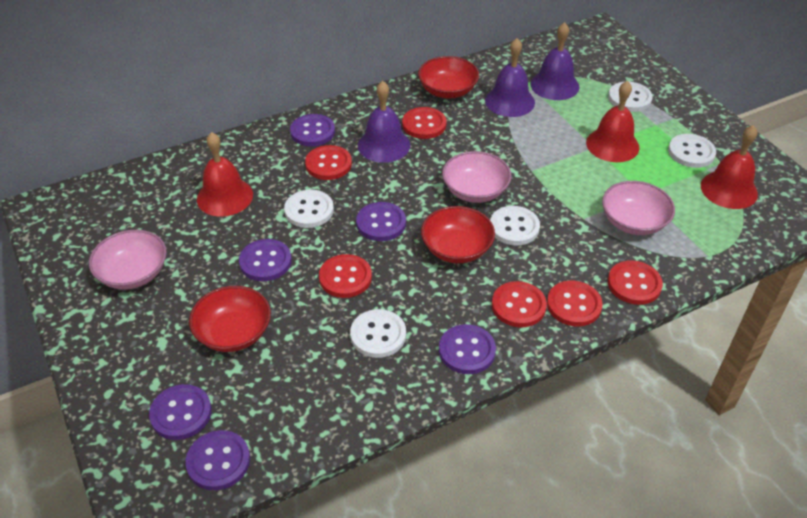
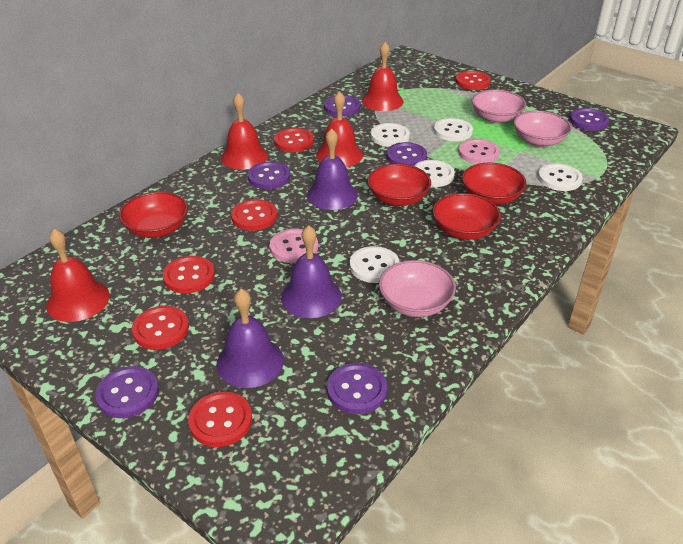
pink button: 0 -> 2
red bell: 3 -> 4
red bowl: 3 -> 4

